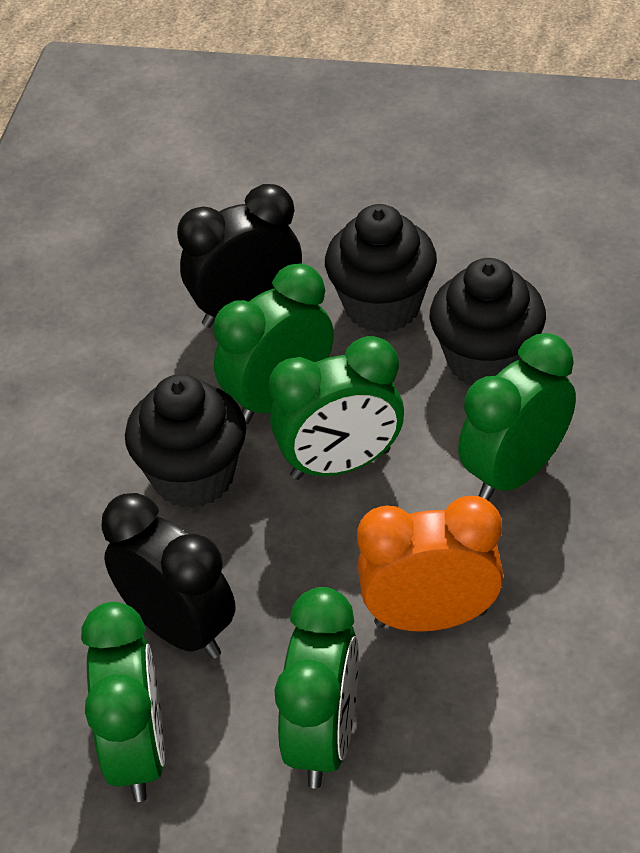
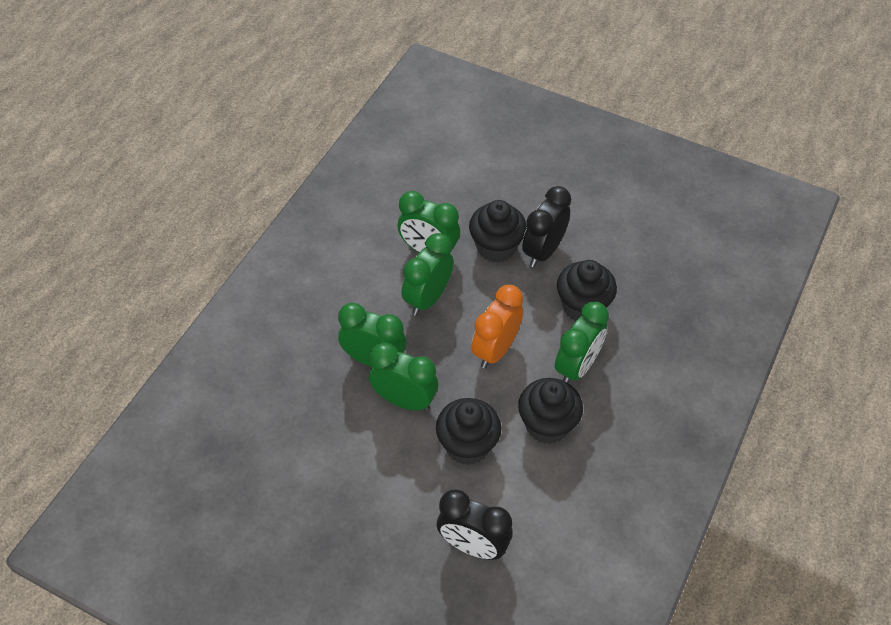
black cupcake: 3 -> 4

